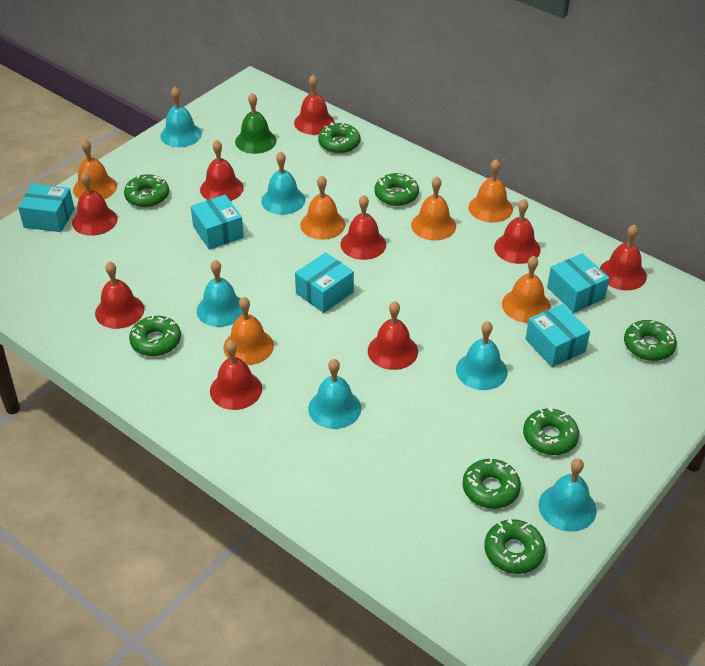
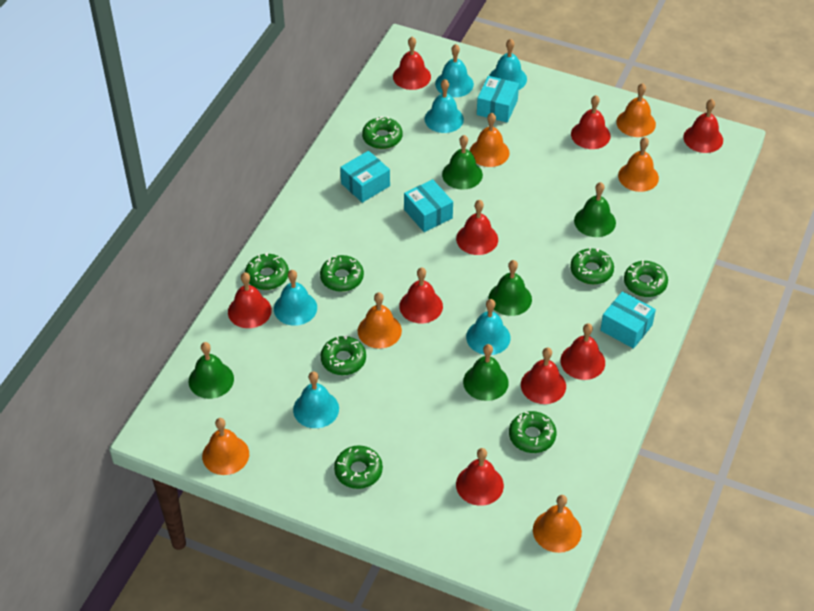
green bell: 1 -> 5
turquoise box: 5 -> 4

